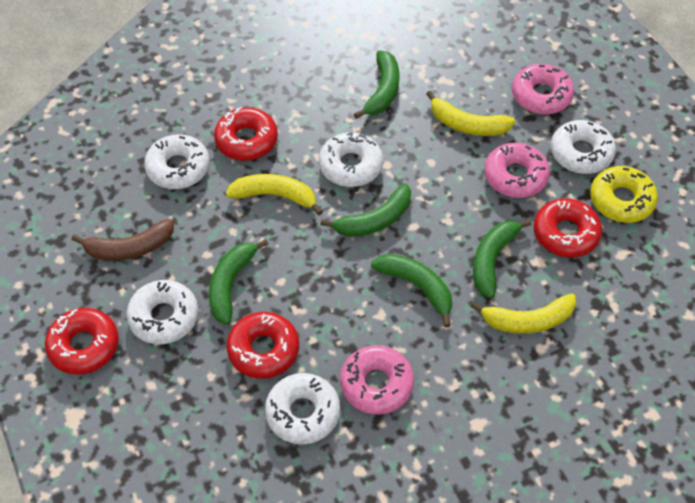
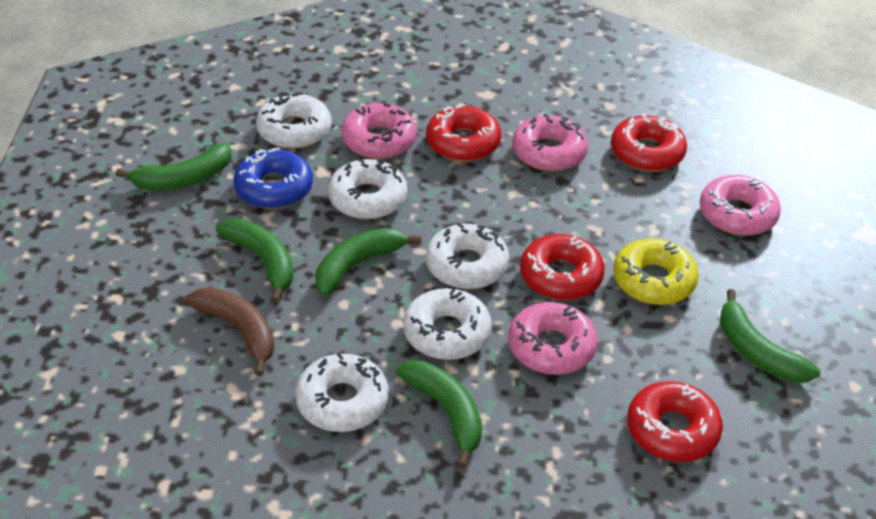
blue donut: 0 -> 1
pink donut: 3 -> 4
yellow banana: 3 -> 0

